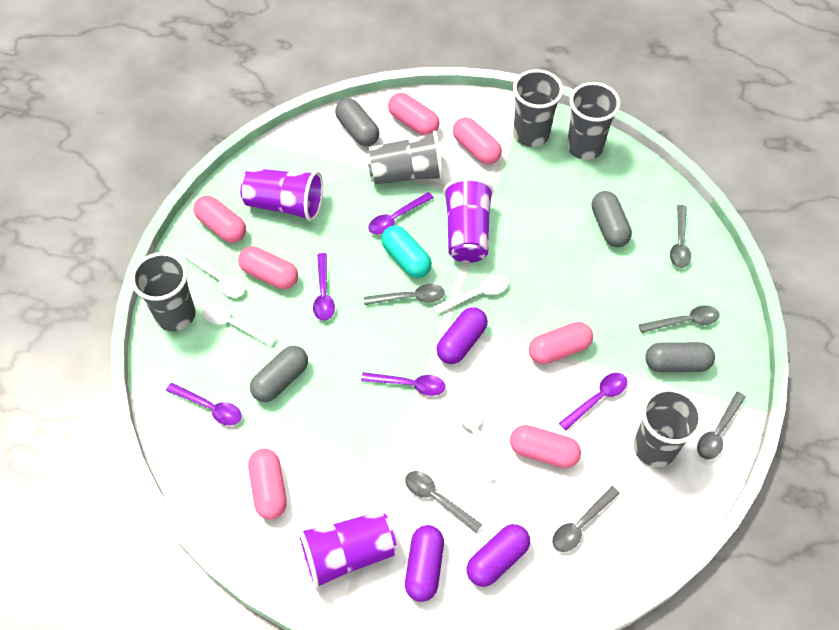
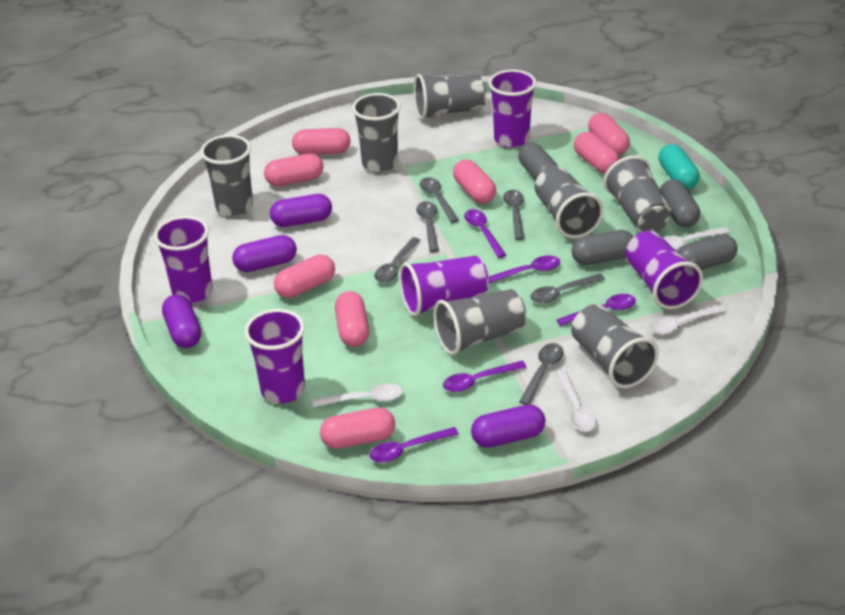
grey cup: 5 -> 7
pink capsule: 7 -> 8
purple capsule: 3 -> 4
purple cup: 3 -> 5

